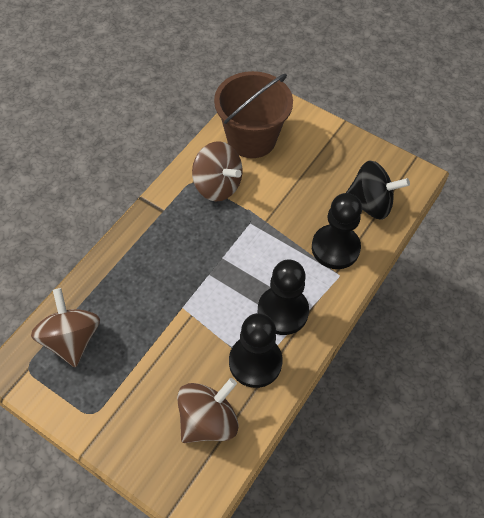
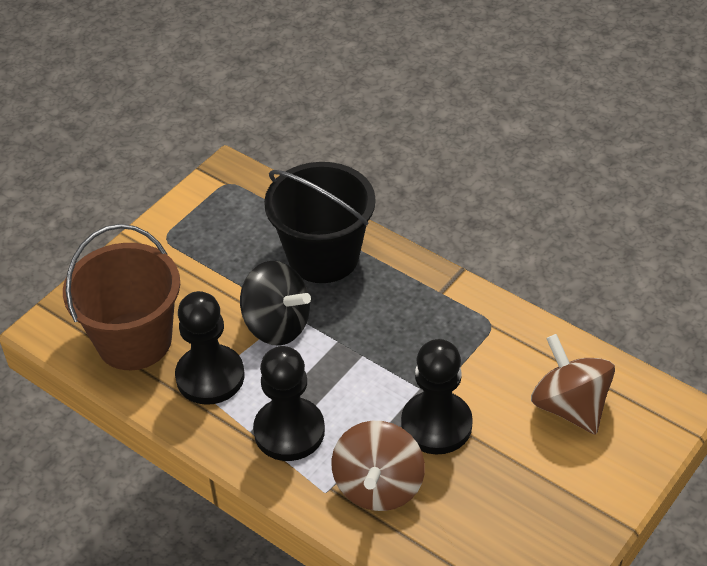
black bucket: 0 -> 1
brown spinning top: 3 -> 2

